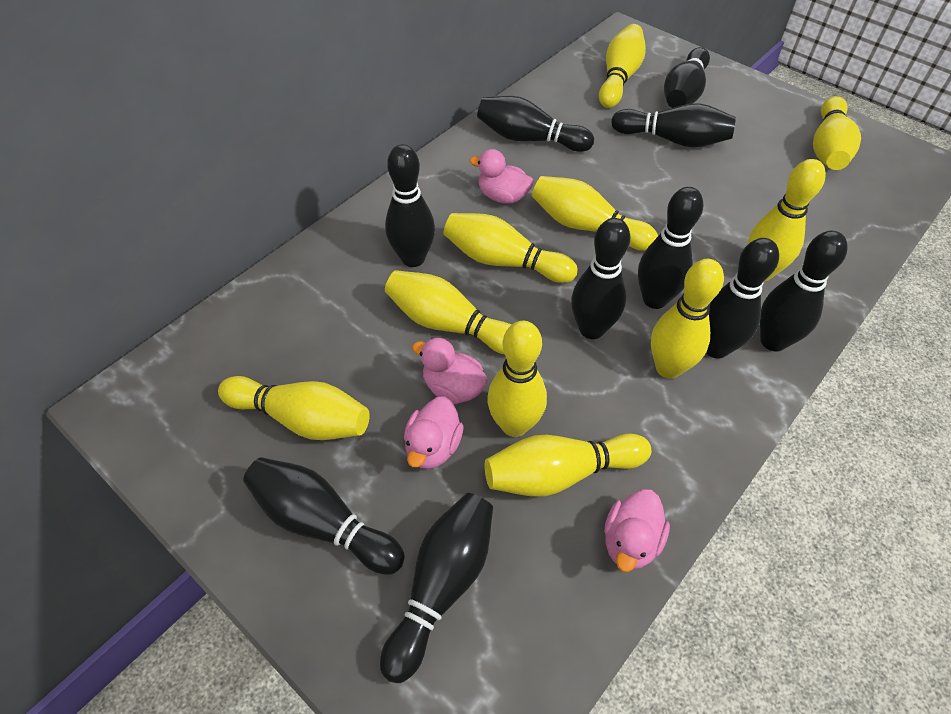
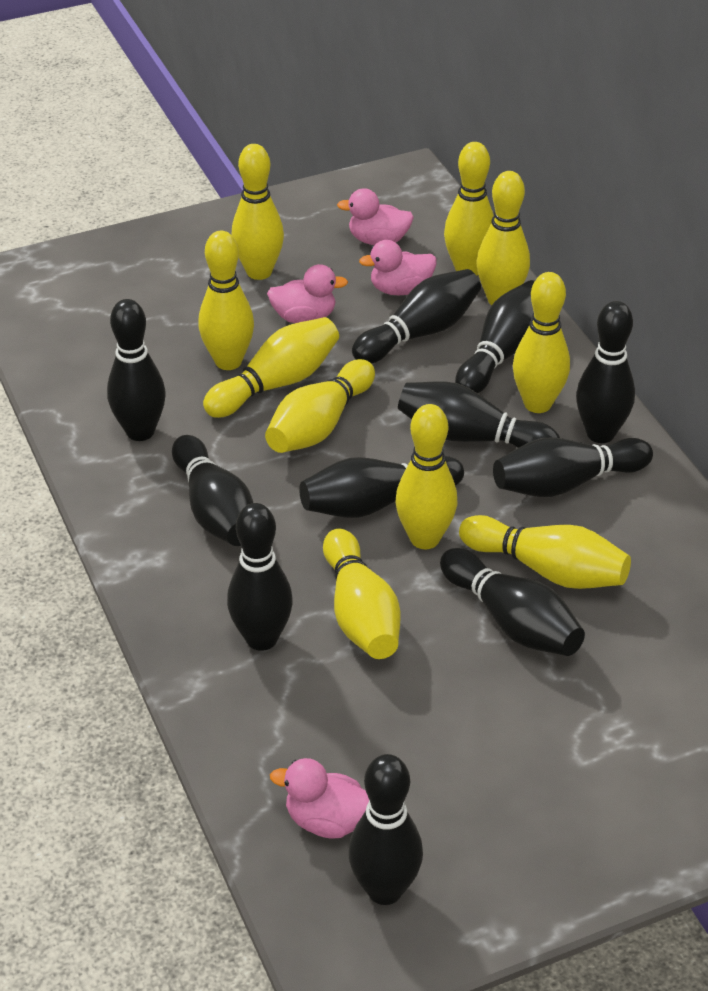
black bowling pin: 10 -> 11

